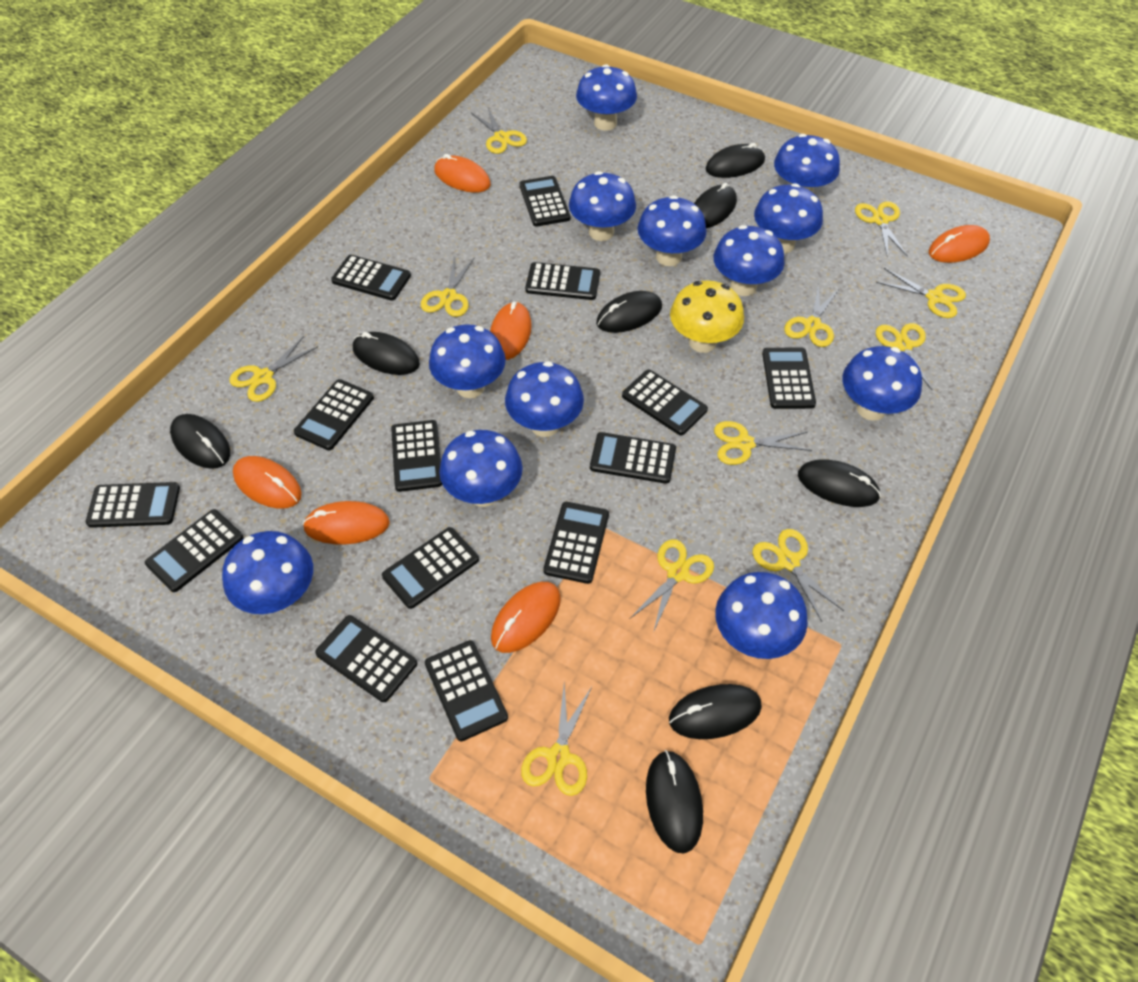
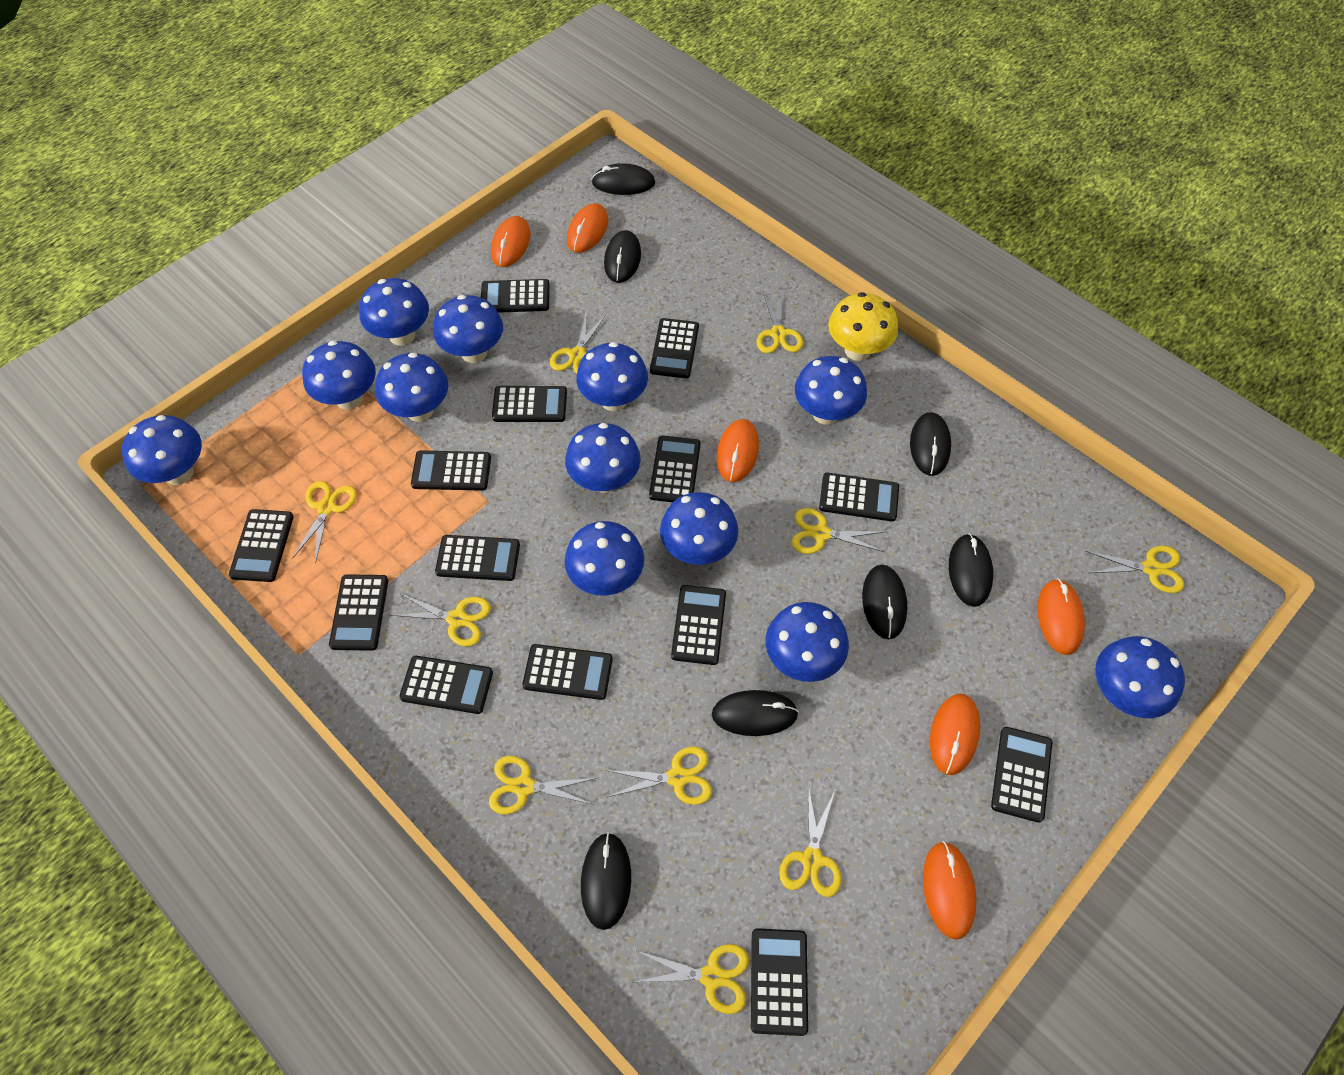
black mouse: 8 -> 7
yellow scissors: 11 -> 10

